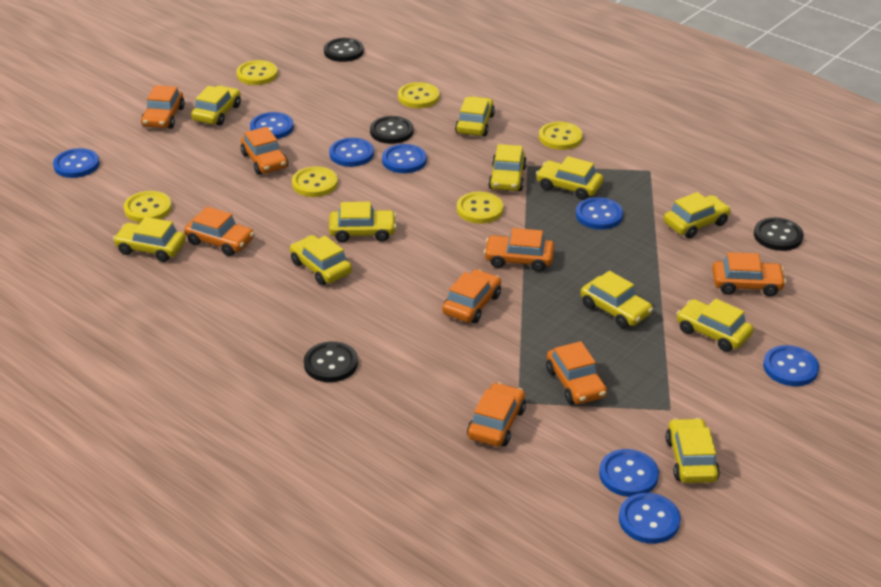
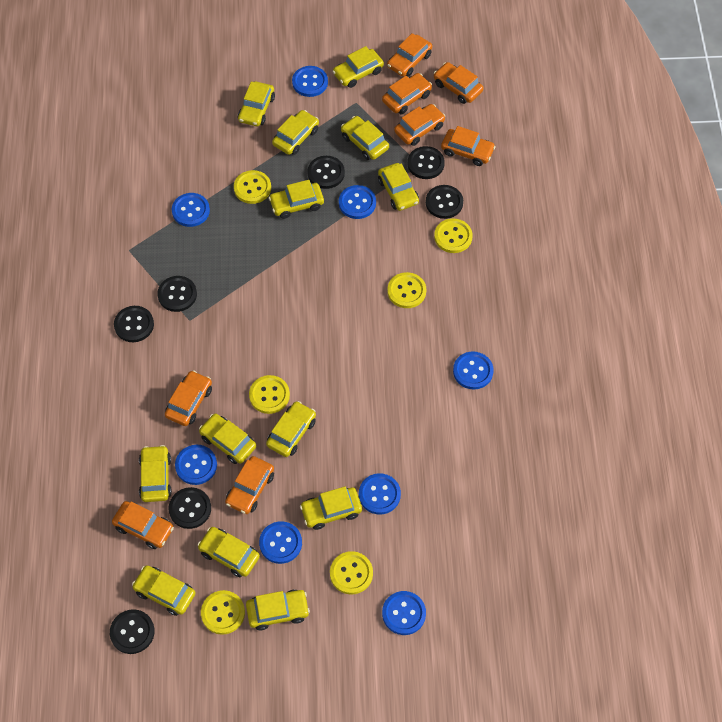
black button: 4 -> 7
yellow car: 11 -> 13

